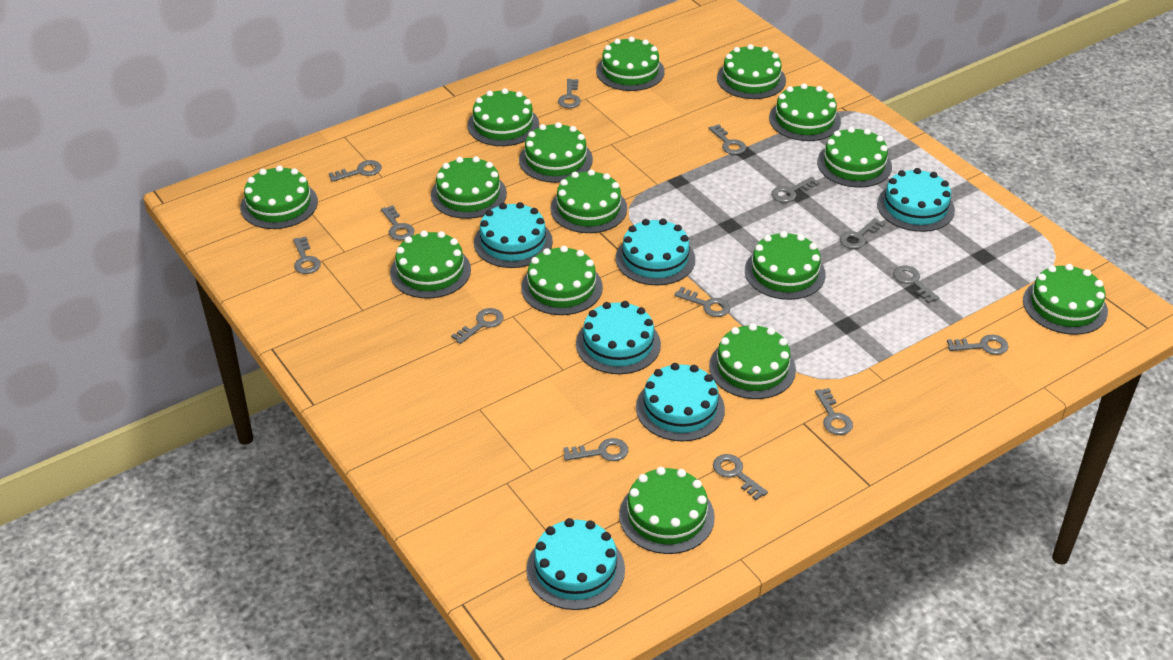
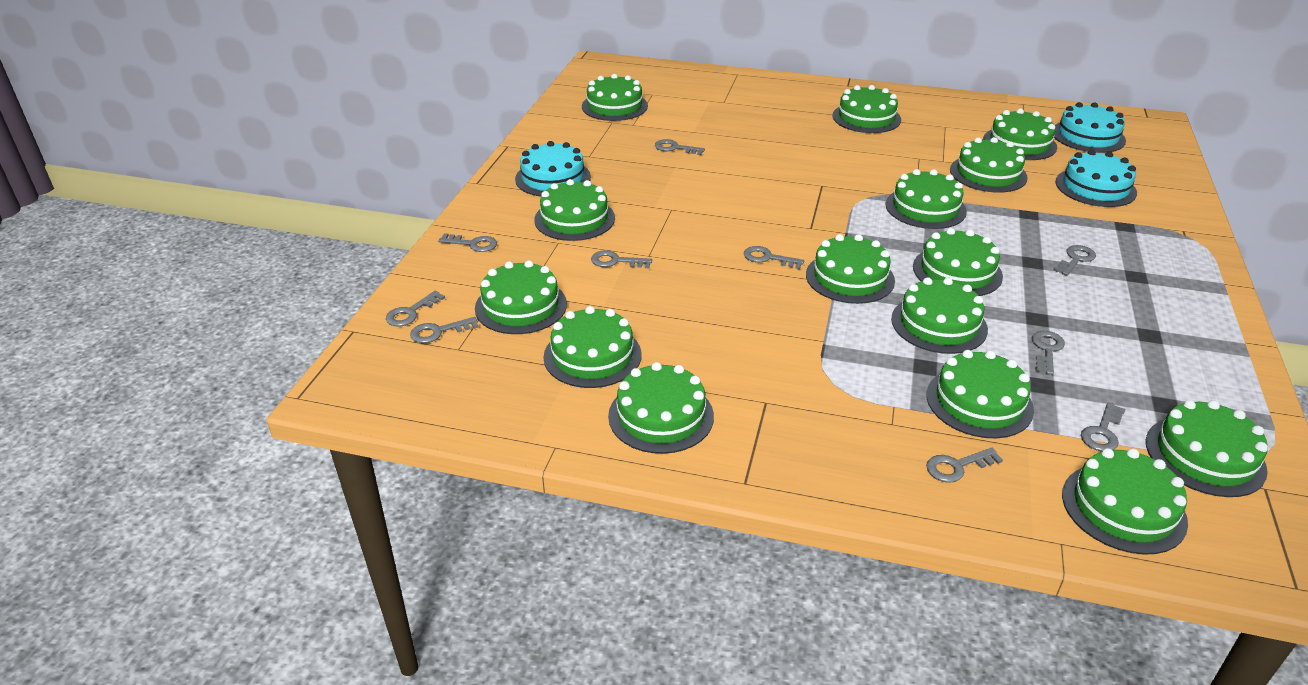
grey key: 14 -> 10
turquoise cake: 6 -> 3

